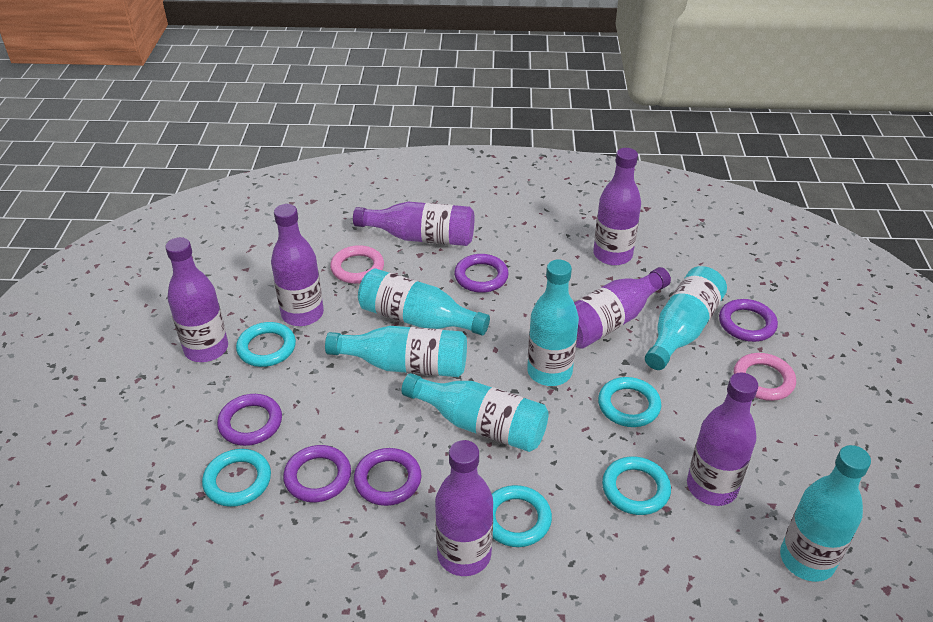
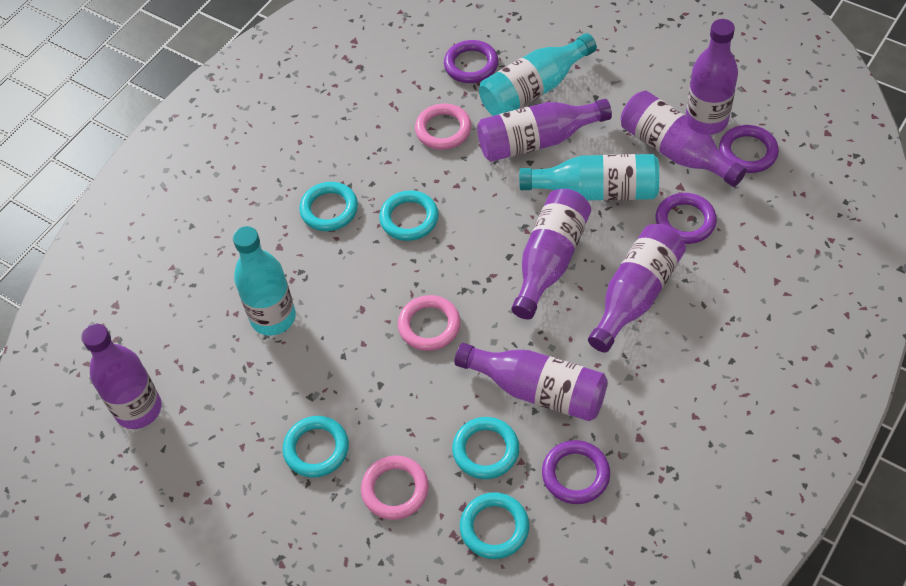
pink ring: 2 -> 3
purple ring: 5 -> 4
turquoise bottle: 6 -> 3

